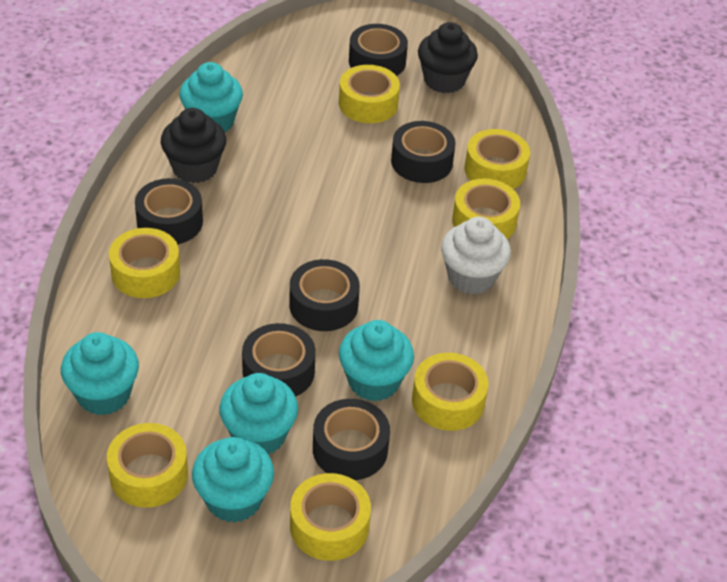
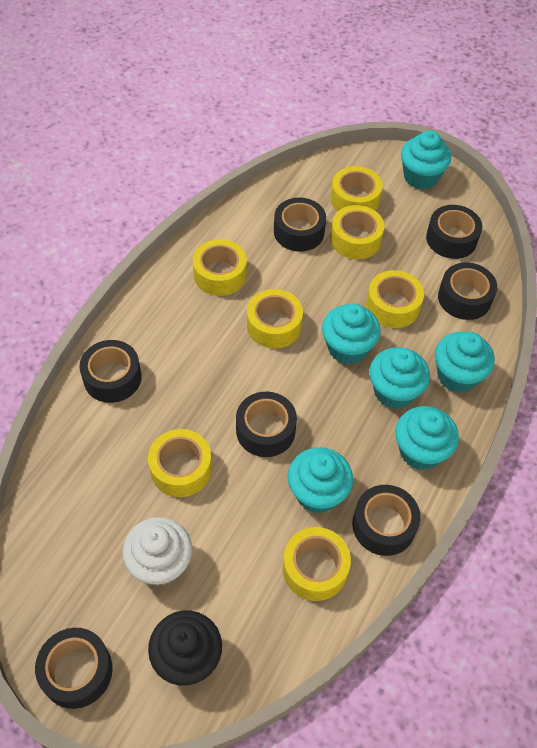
black cupcake: 2 -> 1
black tape: 6 -> 7
turquoise cupcake: 5 -> 6

